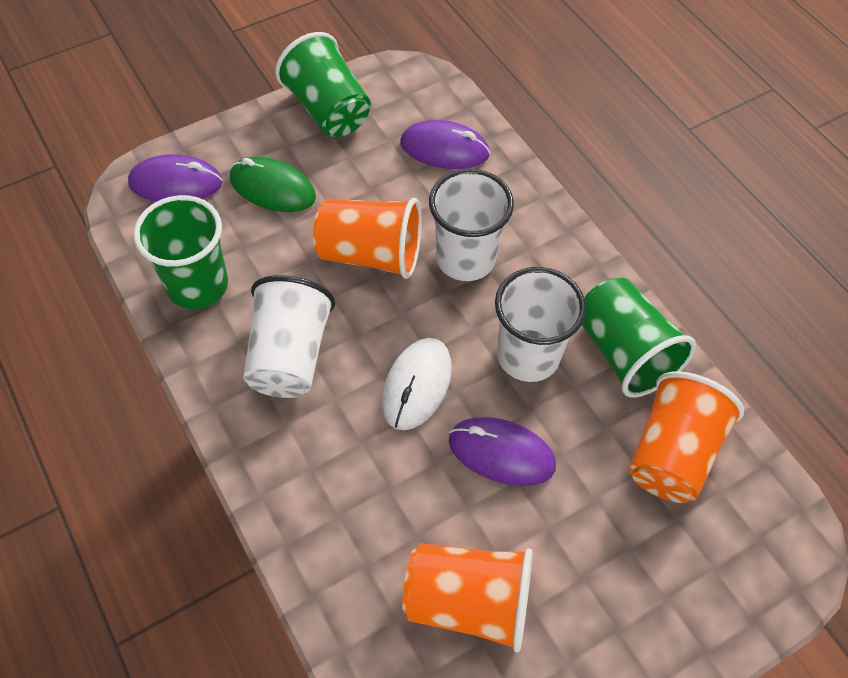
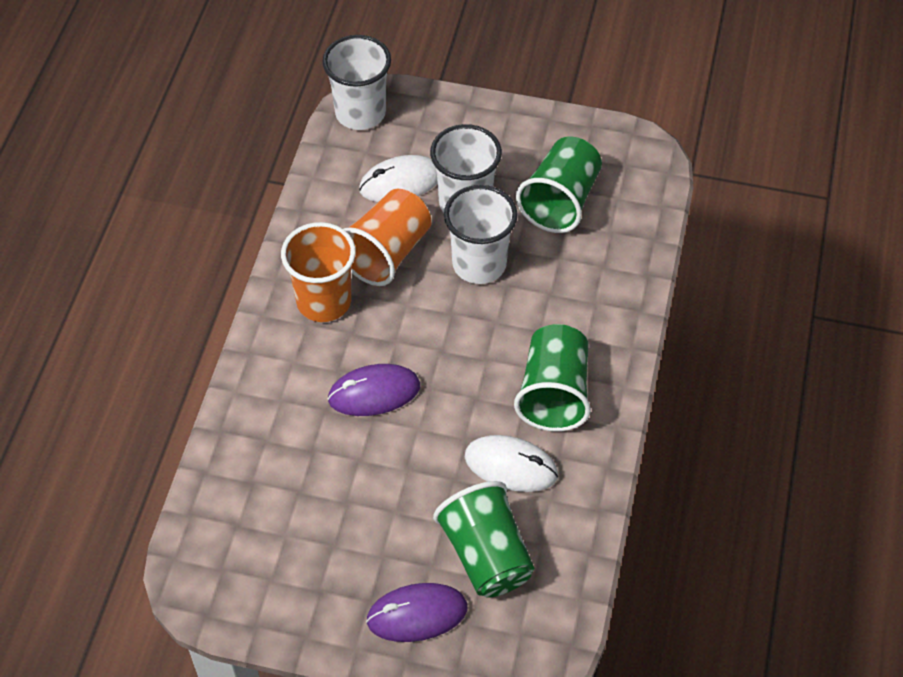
green mouse: 1 -> 0
orange cup: 3 -> 2
purple mouse: 3 -> 2
white mouse: 1 -> 2

